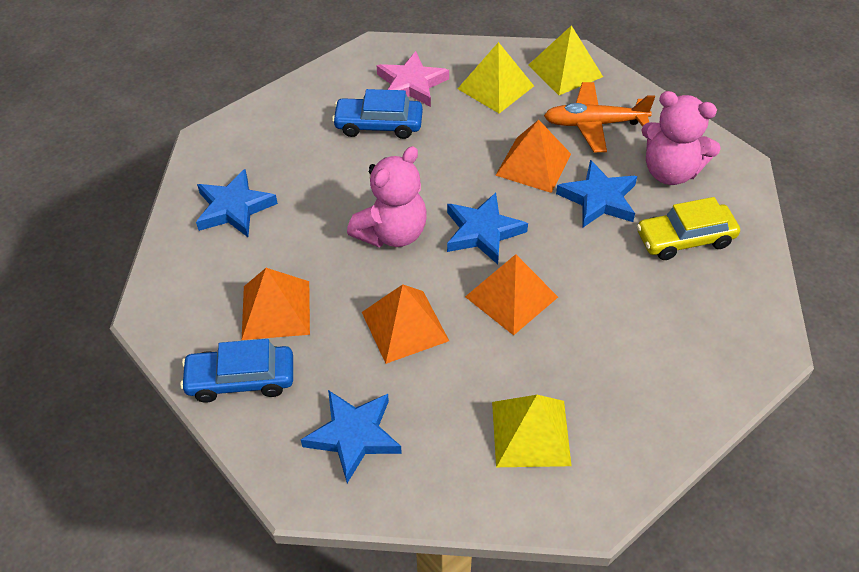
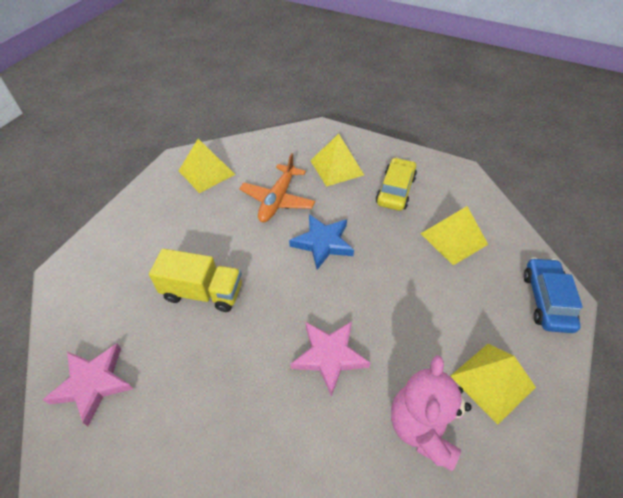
blue car: 2 -> 1
blue star: 4 -> 1
orange pyramid: 4 -> 0
pink star: 1 -> 2
pink teddy bear: 2 -> 1
yellow pyramid: 3 -> 4
yellow truck: 0 -> 1

